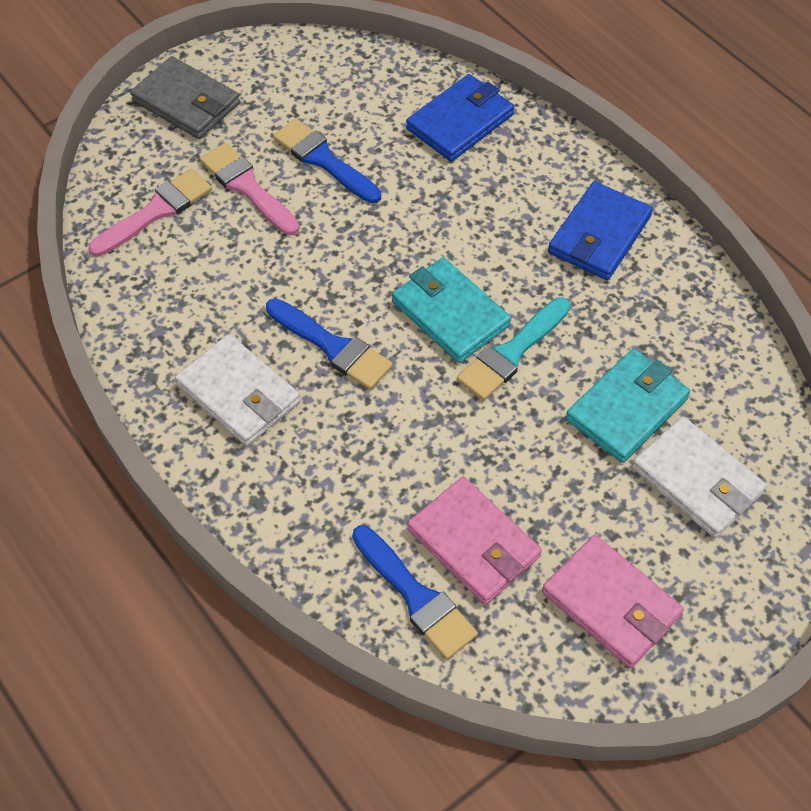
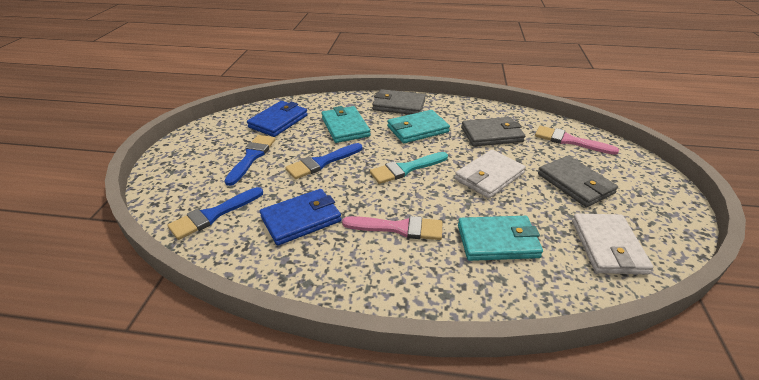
grey wallet: 1 -> 3
pink wallet: 2 -> 0
turquoise wallet: 2 -> 3

